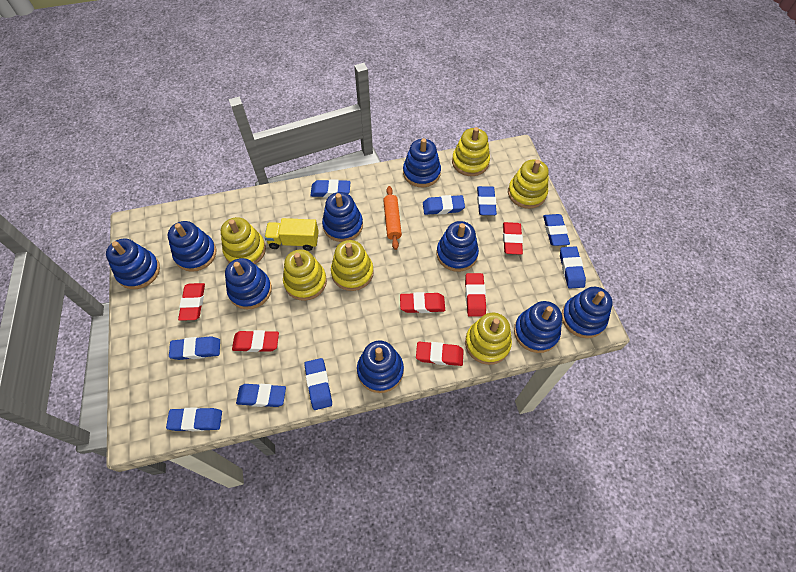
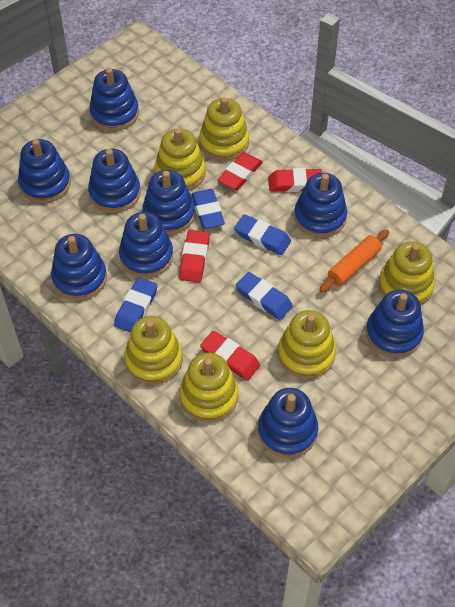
blue eraser: 9 -> 4
red eraser: 6 -> 4
yellow truck: 1 -> 0

